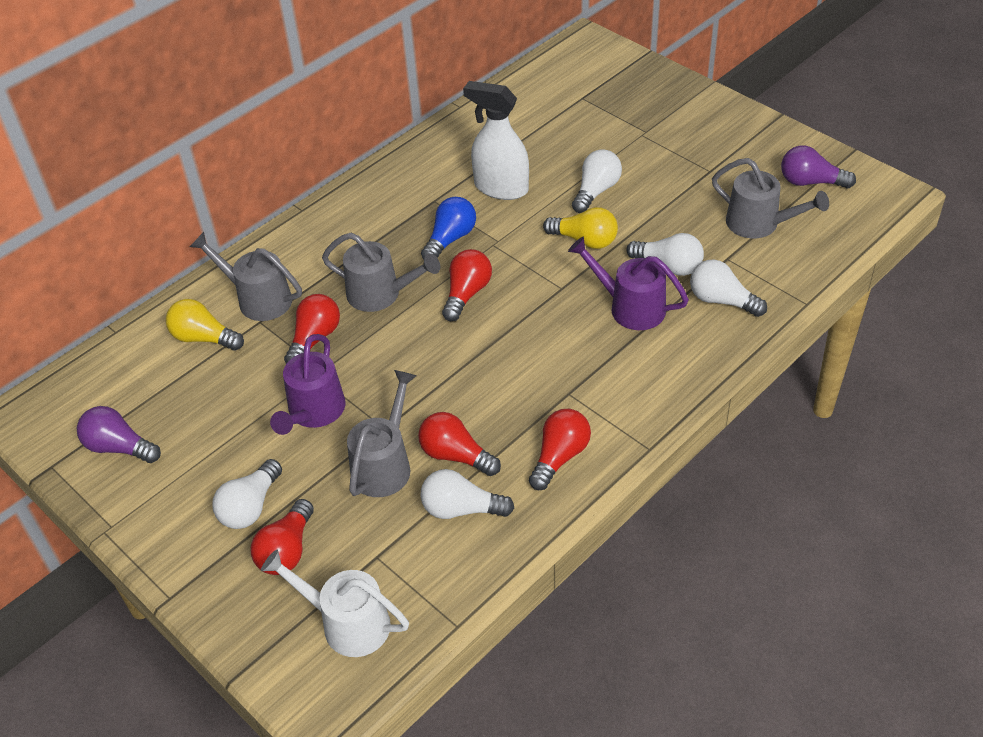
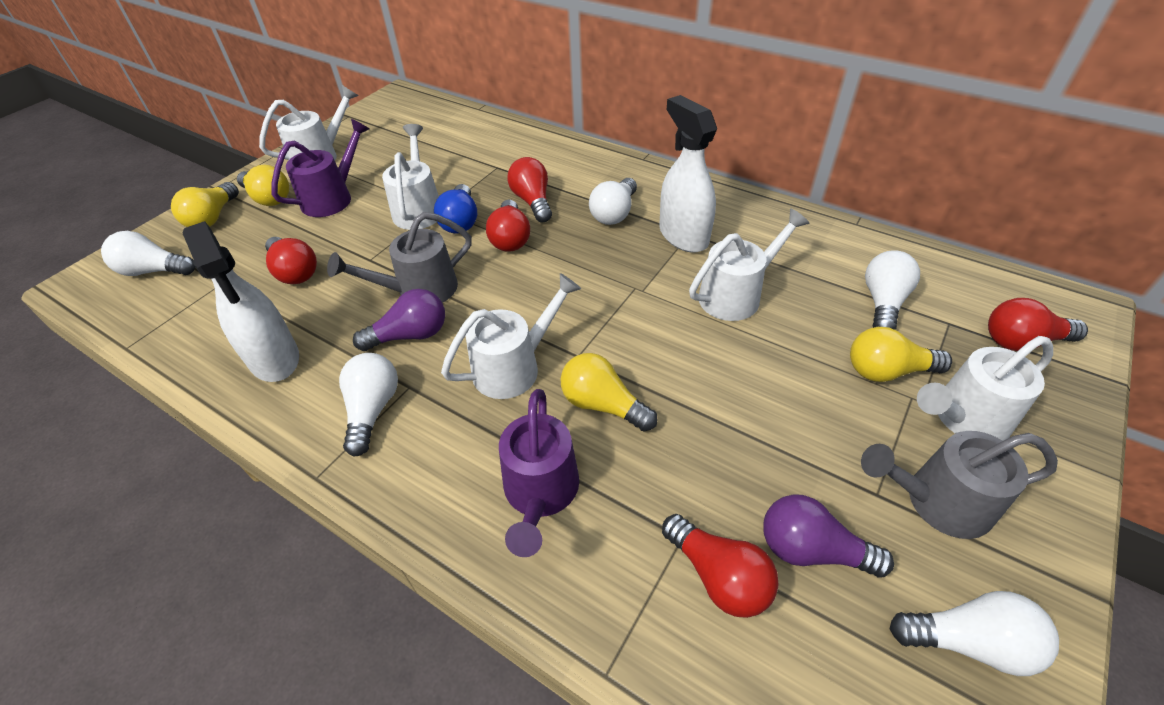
grey watering can: 4 -> 2
white spray bottle: 1 -> 2
white watering can: 1 -> 5
yellow light bulb: 2 -> 4

